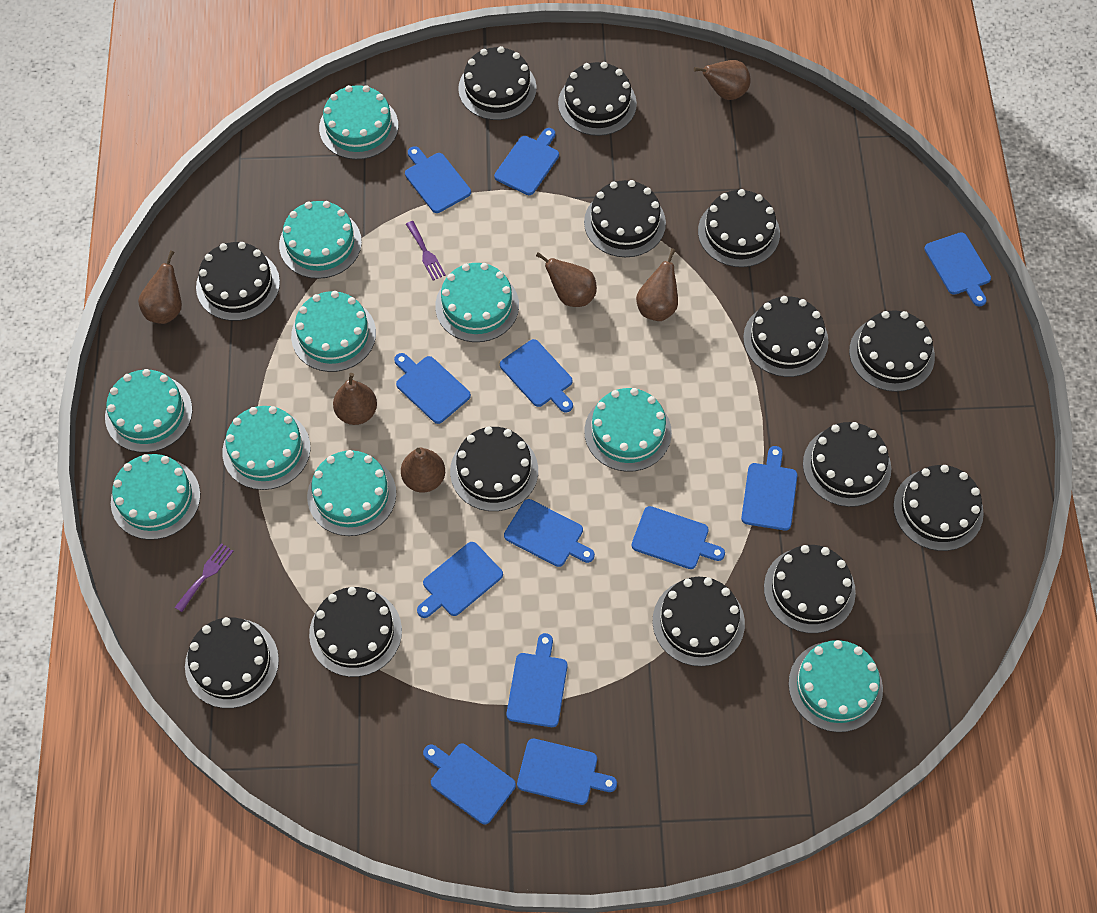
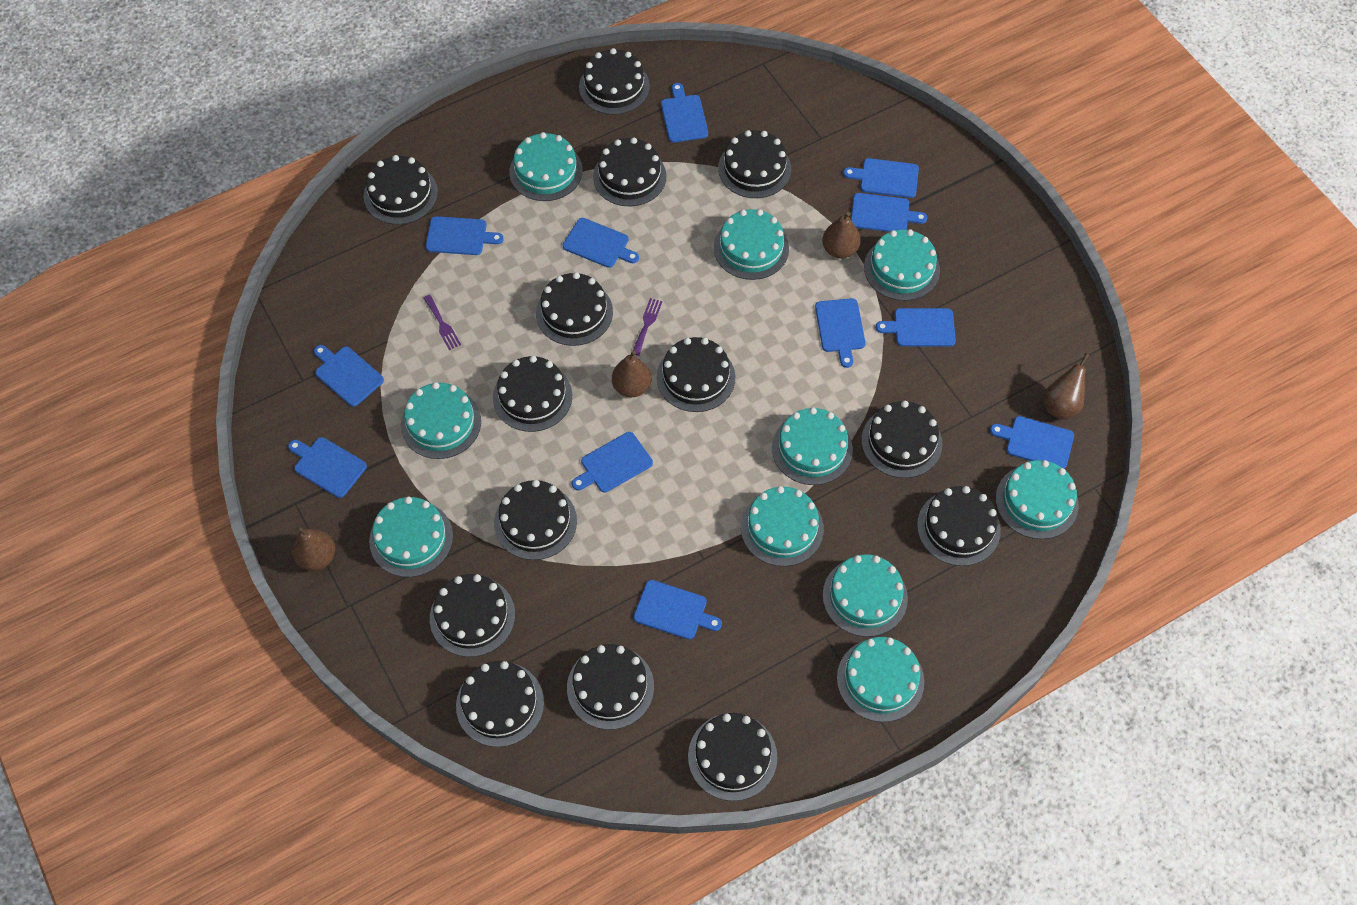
brown pear: 6 -> 4

